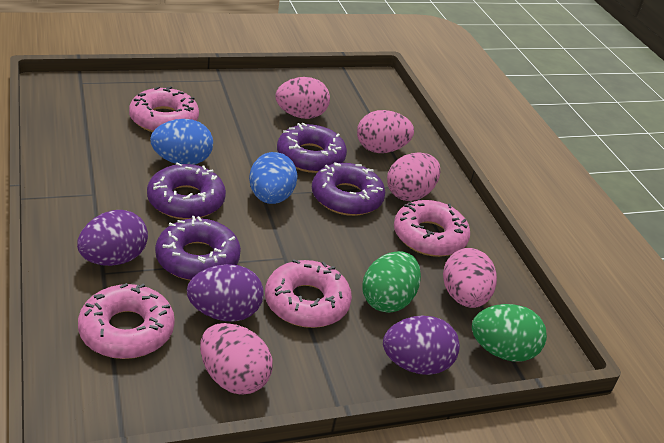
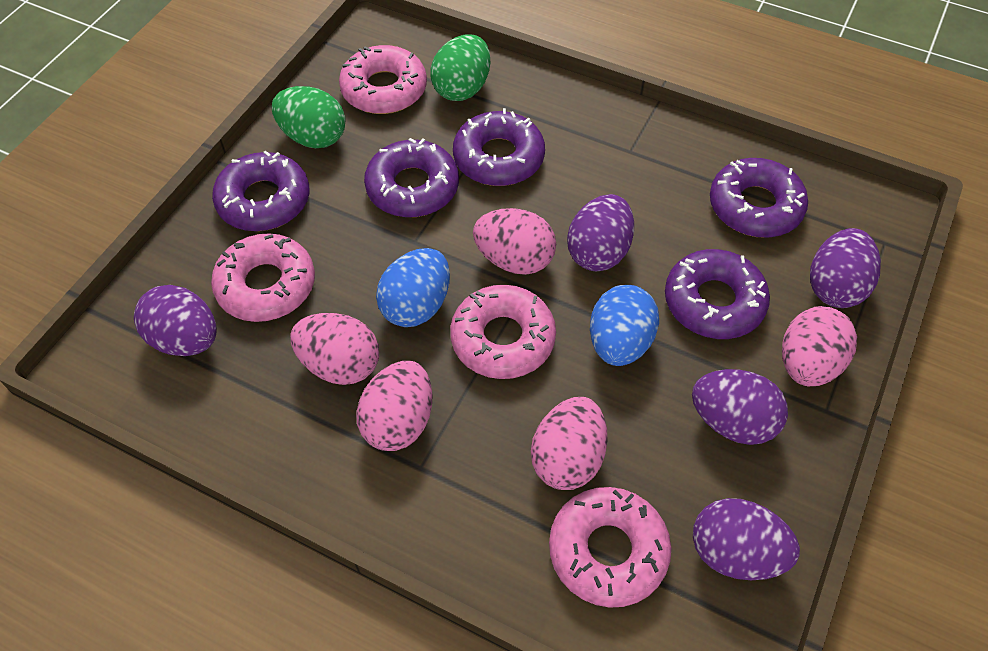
purple donut: 4 -> 5
purple egg: 3 -> 5

